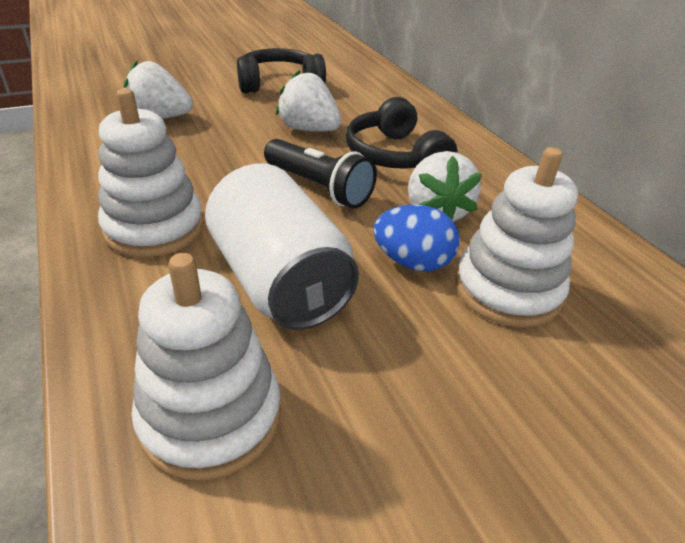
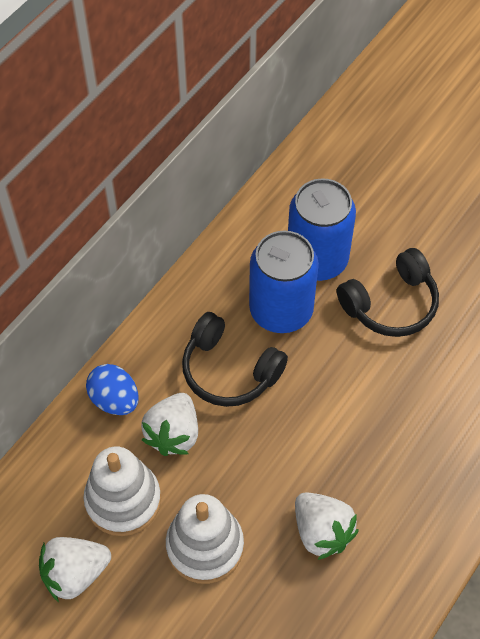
black flashlight: 1 -> 0
blue can: 0 -> 2
white can: 1 -> 0
white stacking toy: 3 -> 2

